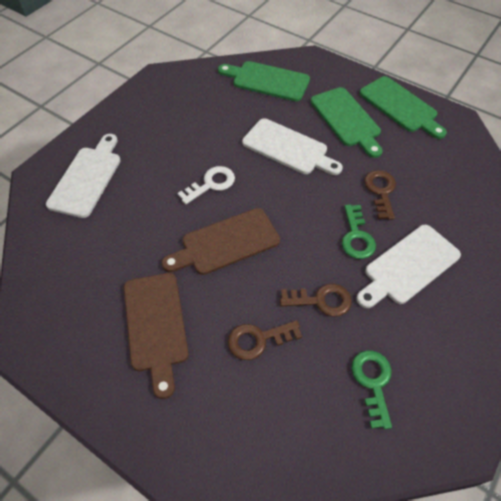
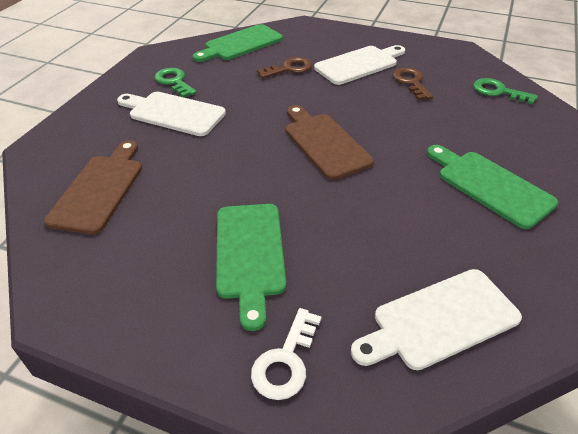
brown key: 3 -> 2

